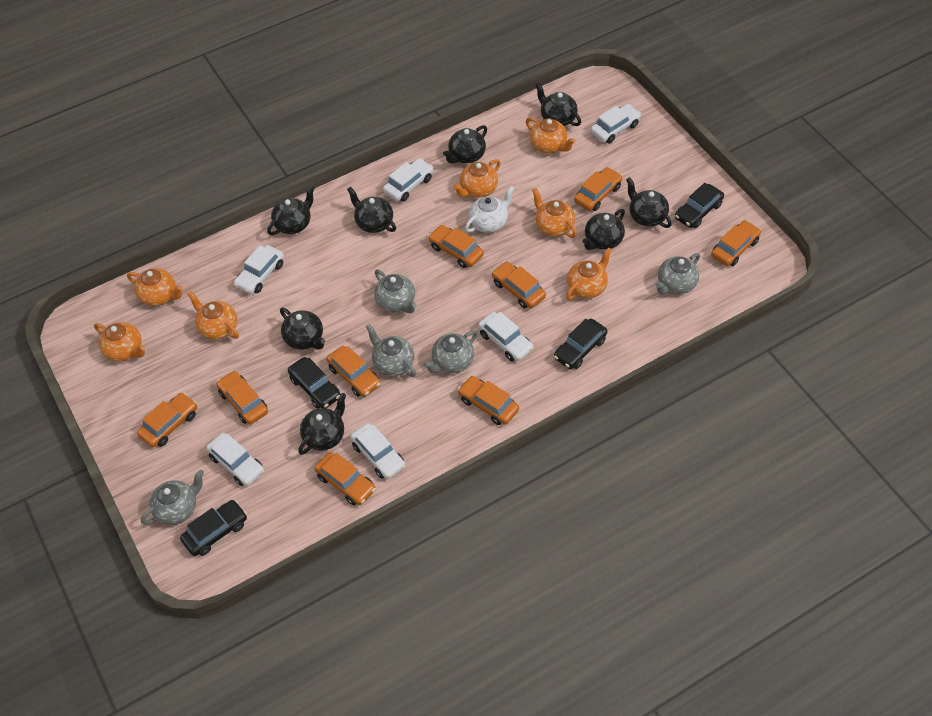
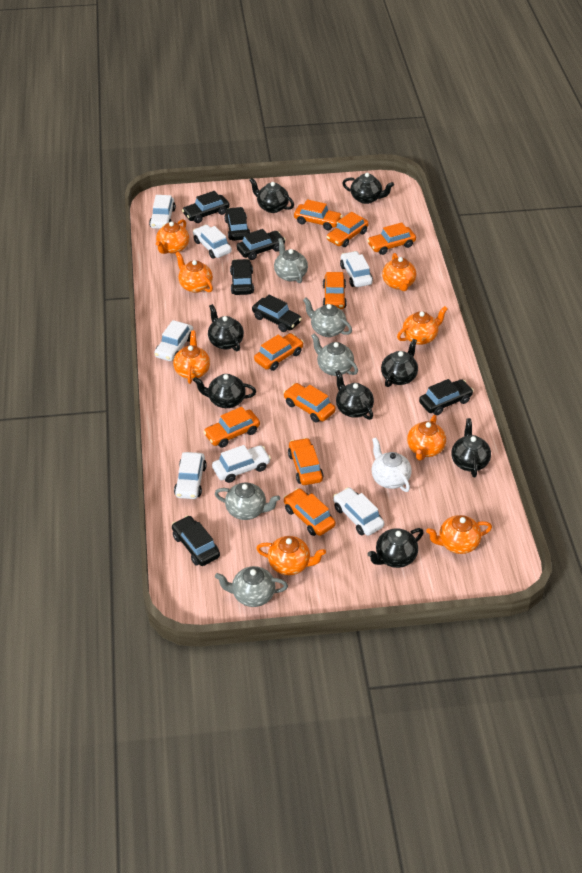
black car: 4 -> 7
orange teapot: 7 -> 8
white car: 6 -> 7

